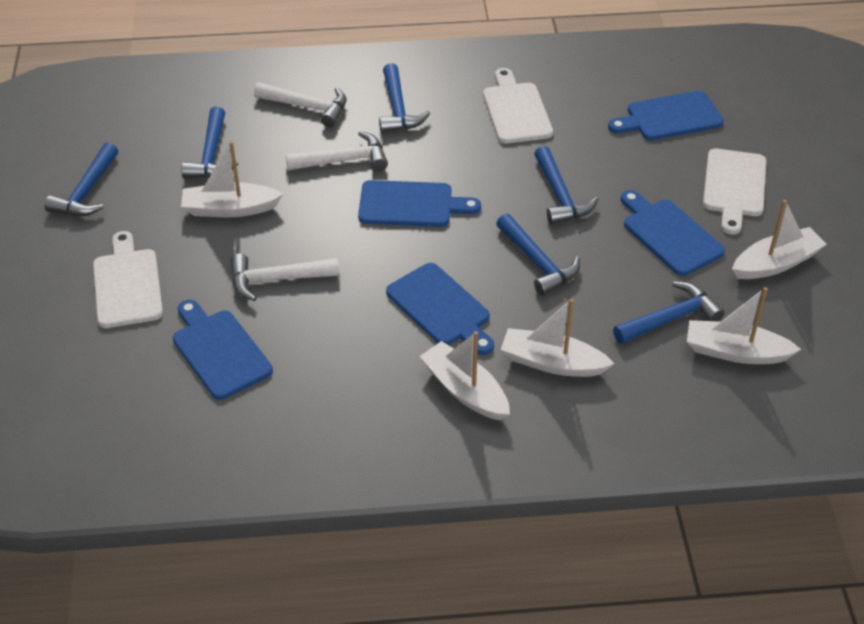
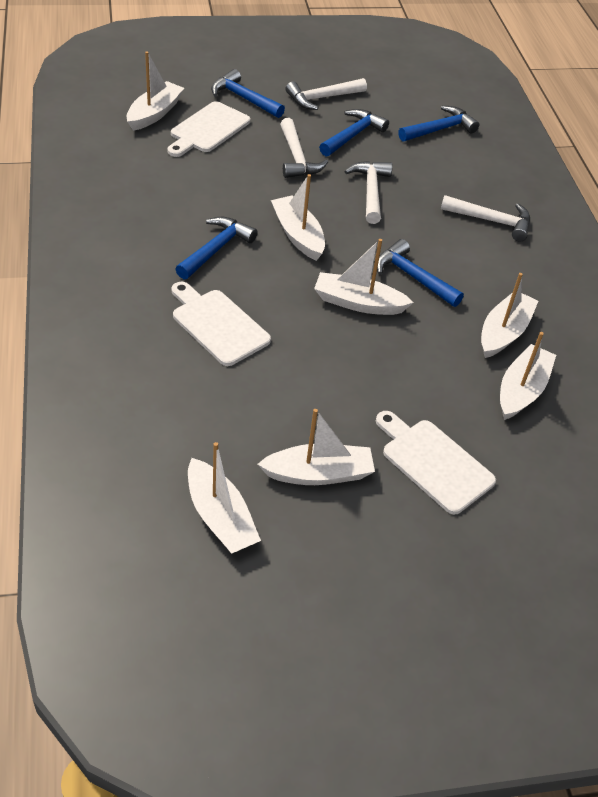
blue cutting board: 5 -> 0
blue hammer: 6 -> 5
white boat: 5 -> 7
white hammer: 3 -> 4

